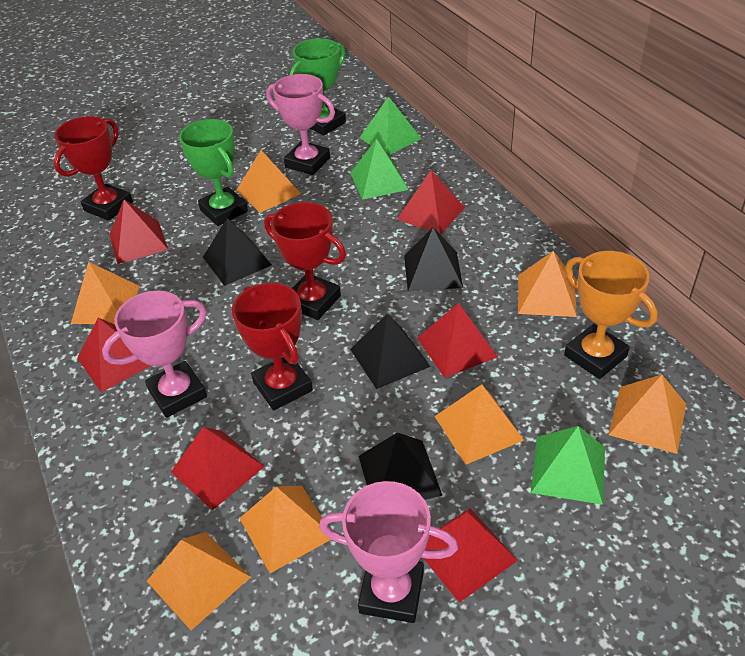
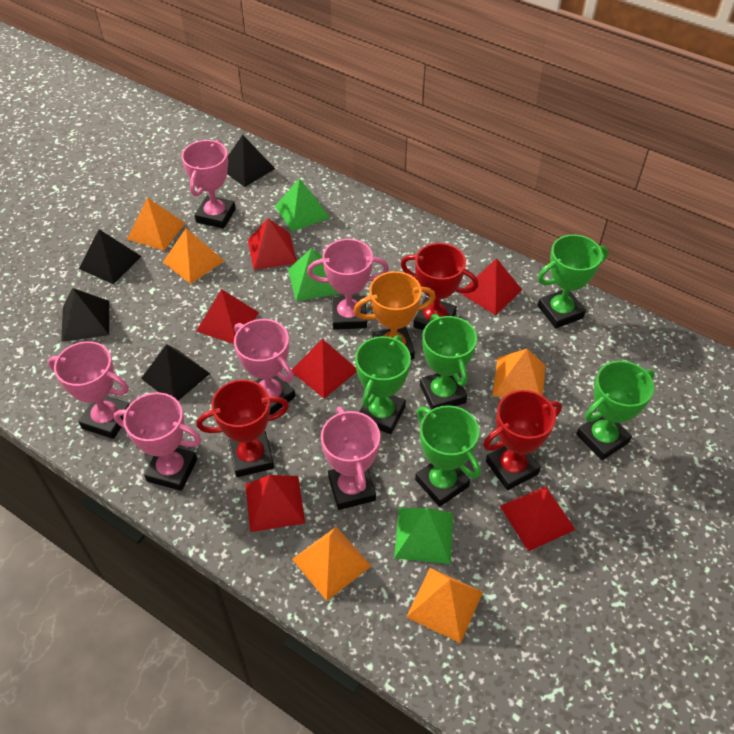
green trophy: 2 -> 5
orange pyramid: 7 -> 5
pink trophy: 3 -> 6

